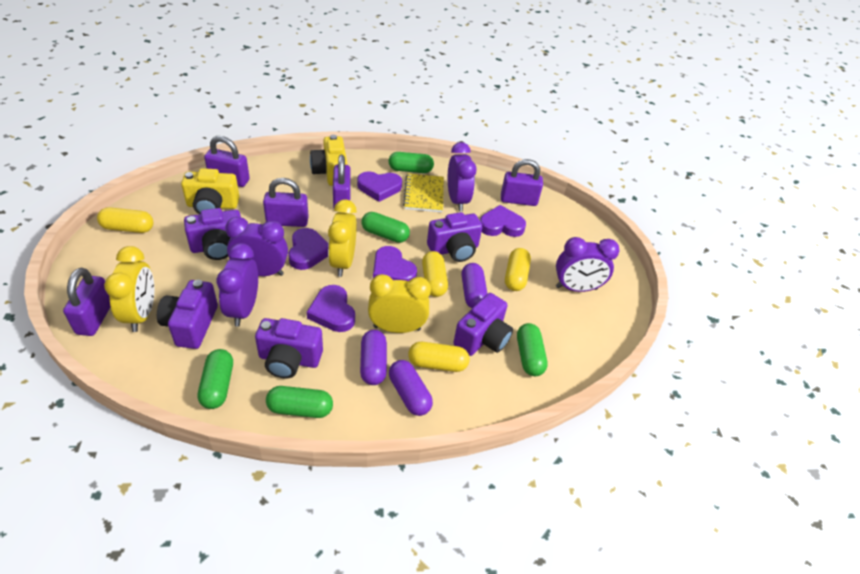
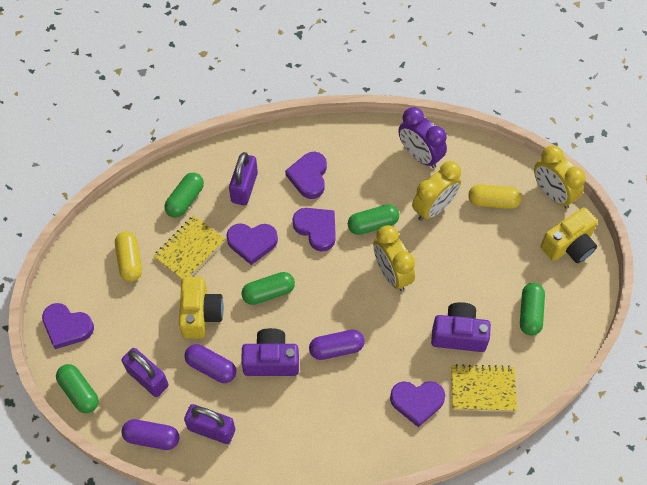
purple camera: 5 -> 2
purple clock: 4 -> 1
purple padlock: 5 -> 3
yellow capsule: 4 -> 2
yellow notebook: 1 -> 2

